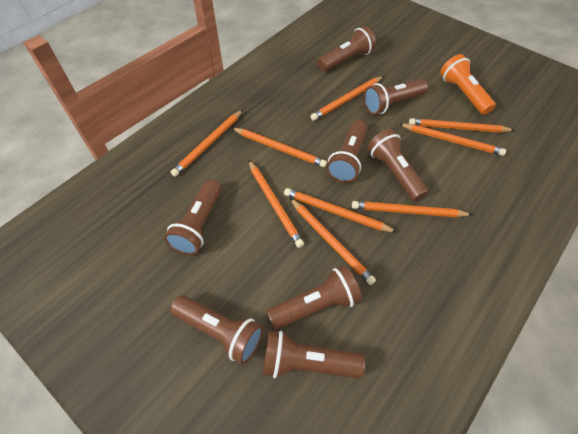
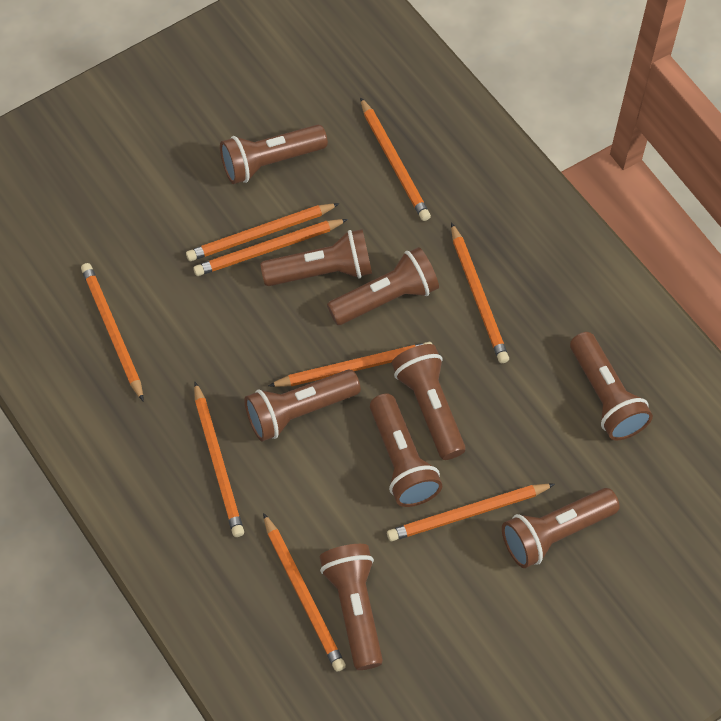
brown flashlight: 8 -> 9
orange flashlight: 1 -> 0

